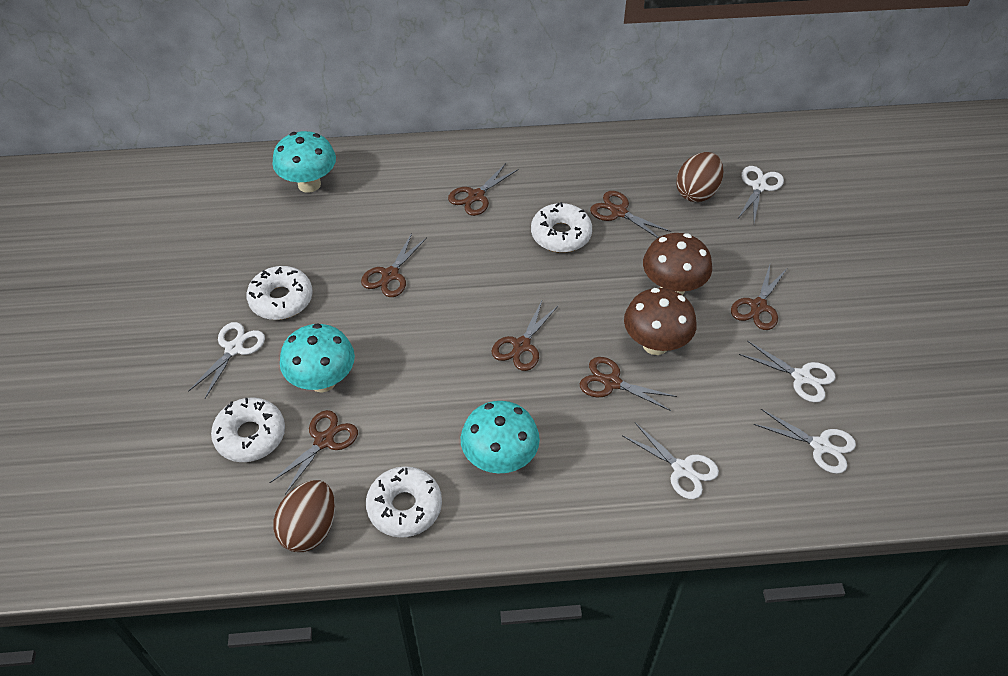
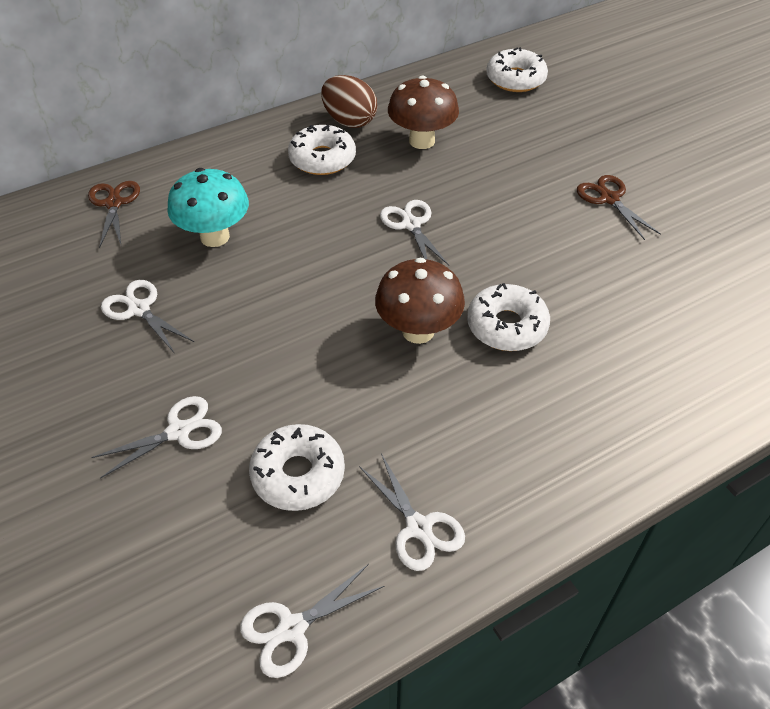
brown egg: 2 -> 1
brown scissors: 7 -> 2
turquoise mushroom: 3 -> 1

